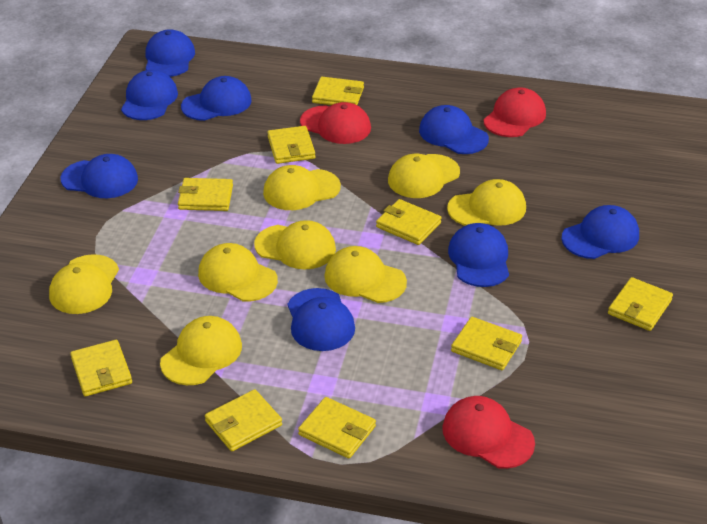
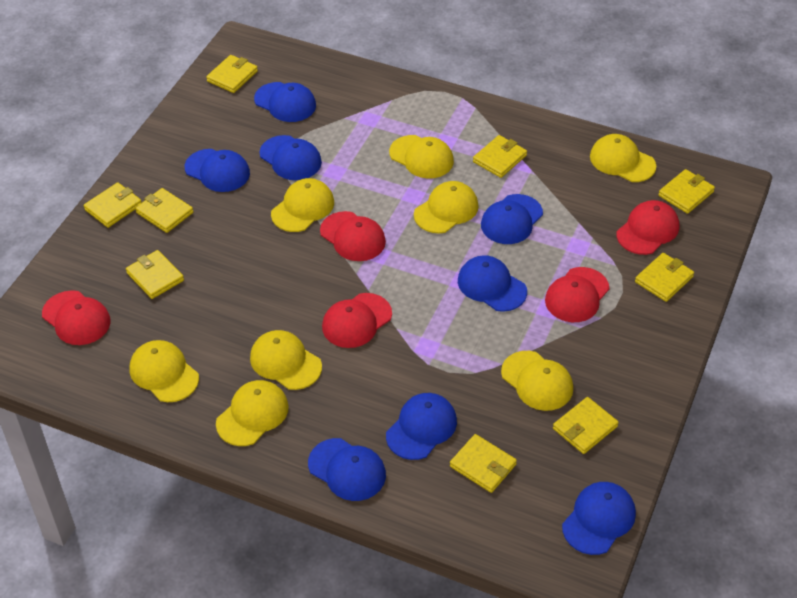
red cap: 3 -> 5

